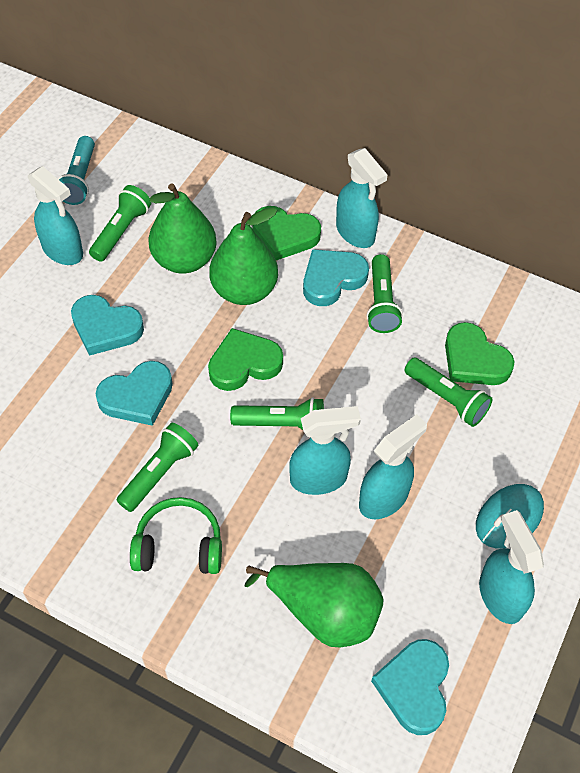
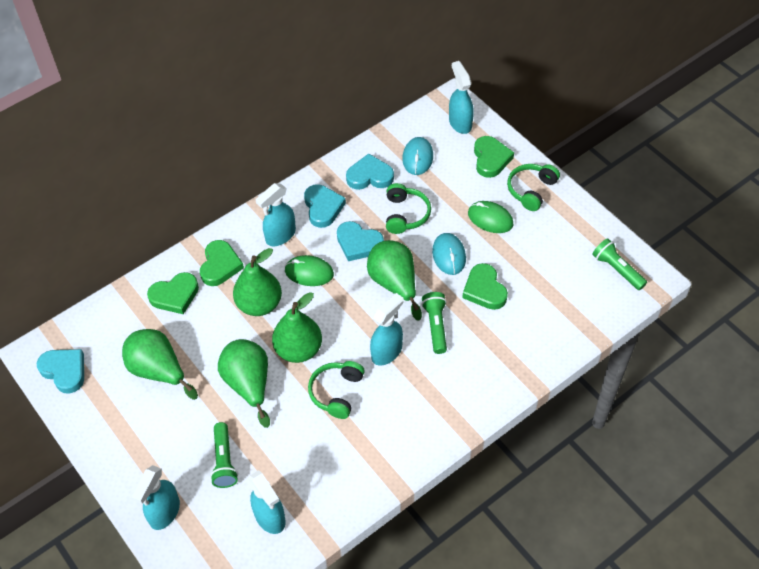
green flashlight: 5 -> 3
green headphones: 1 -> 3
green heart: 3 -> 4
green mouse: 0 -> 2
green pear: 3 -> 5
turquoise flashlight: 1 -> 0
turquoise mouse: 1 -> 2

